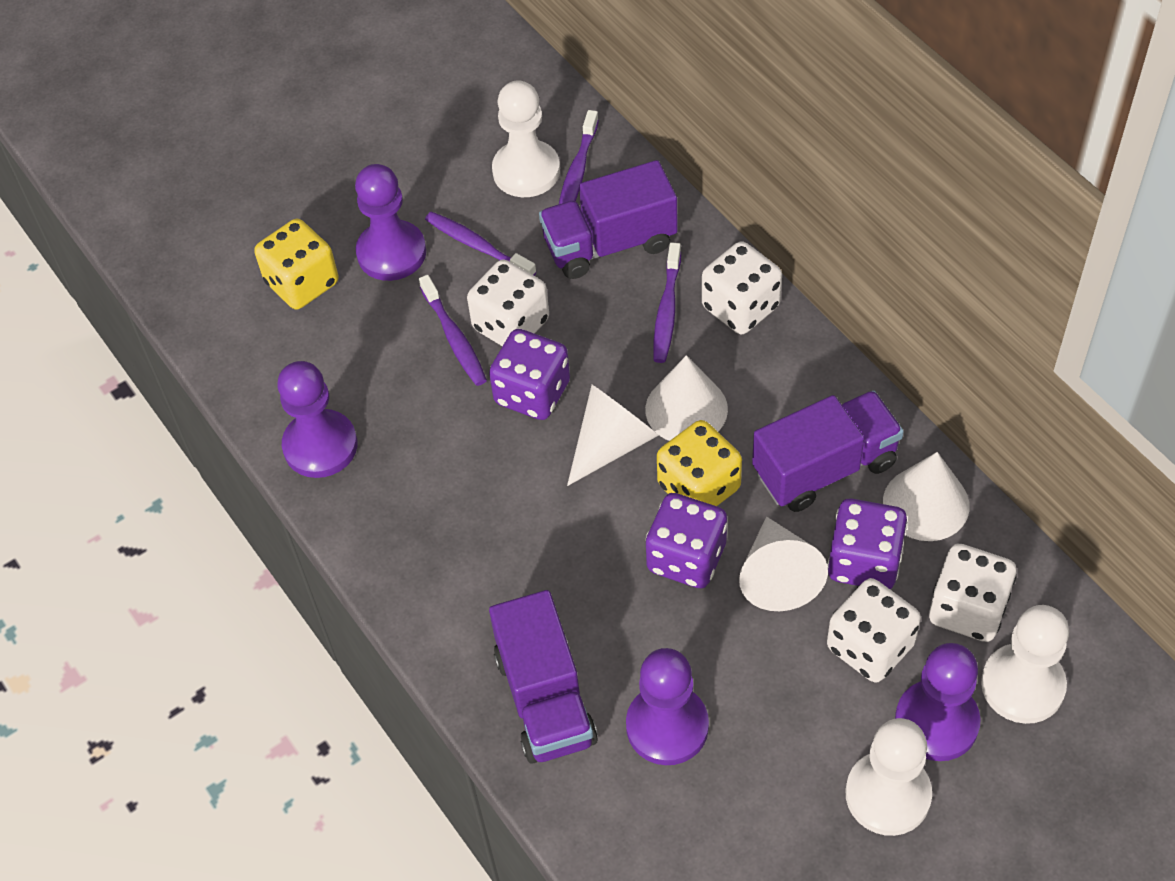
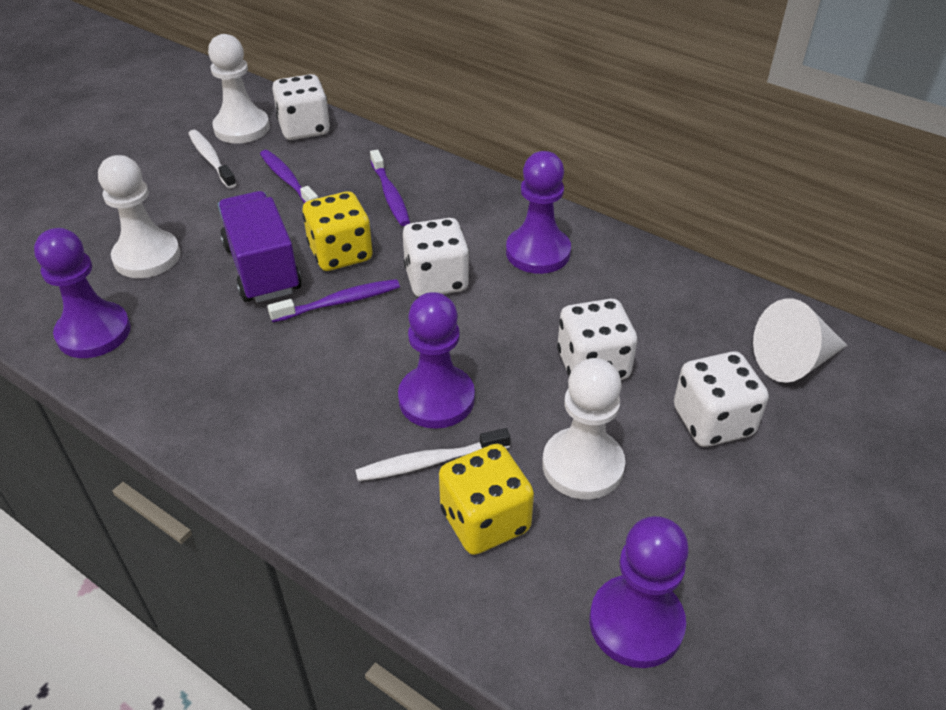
purple dice: 3 -> 0
purple toothbrush: 4 -> 3
purple truck: 3 -> 1
white cone: 4 -> 1
white toothbrush: 0 -> 2

